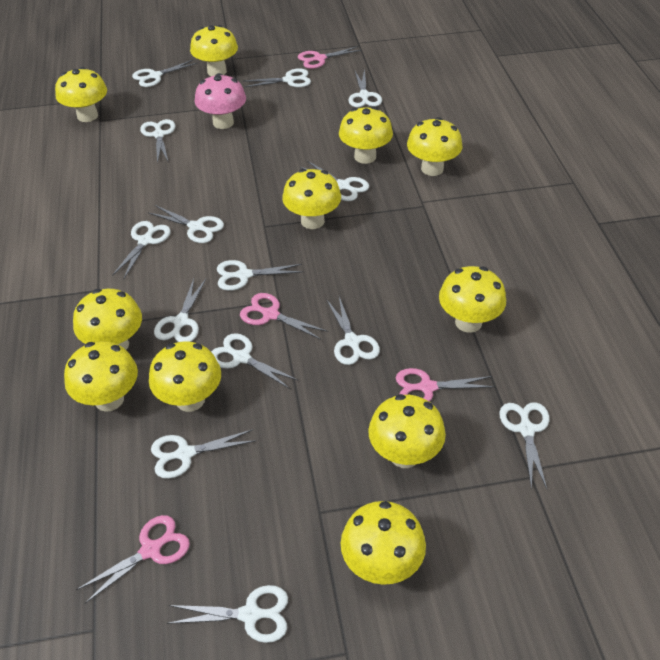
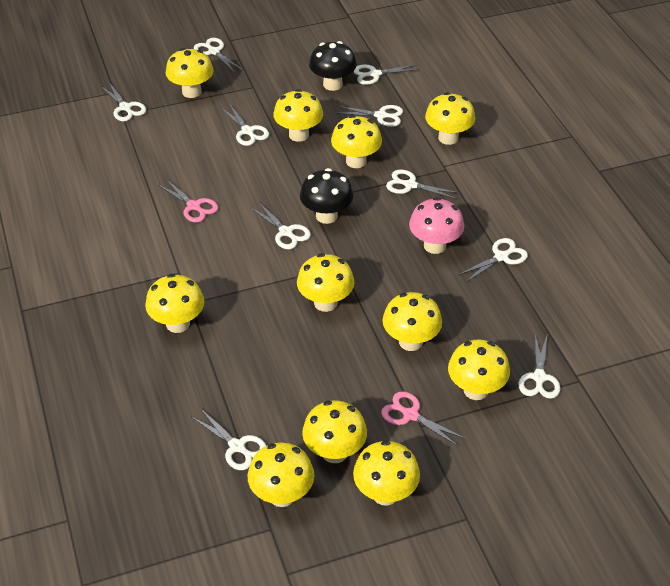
black mushroom: 0 -> 2
pink scissors: 4 -> 2
white scissors: 14 -> 10

